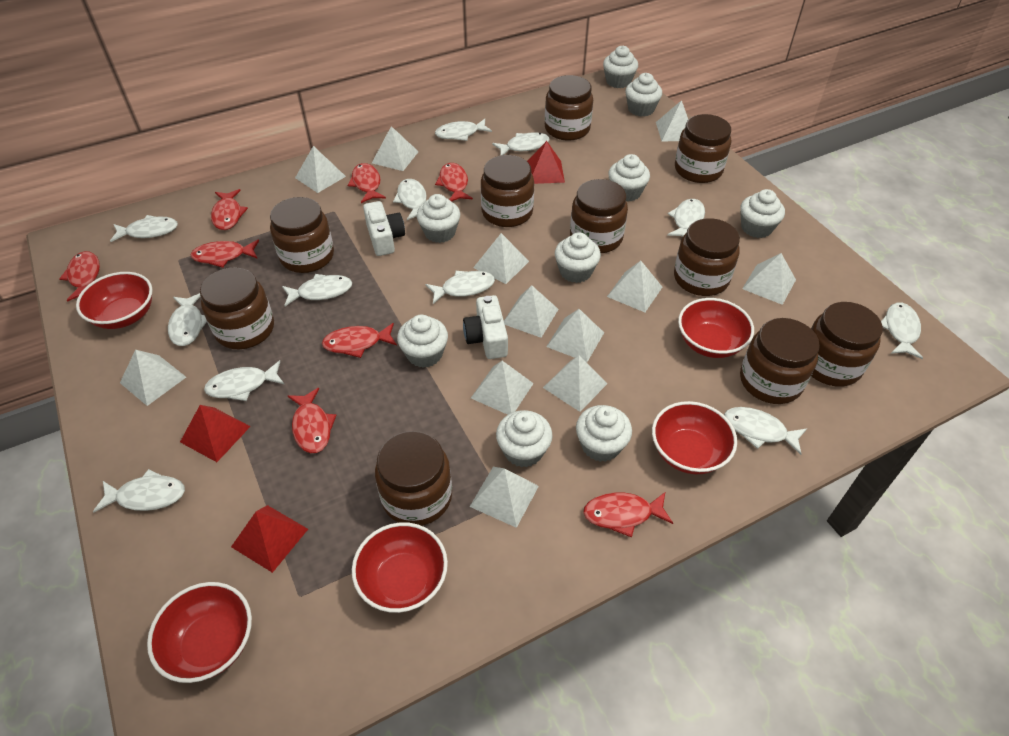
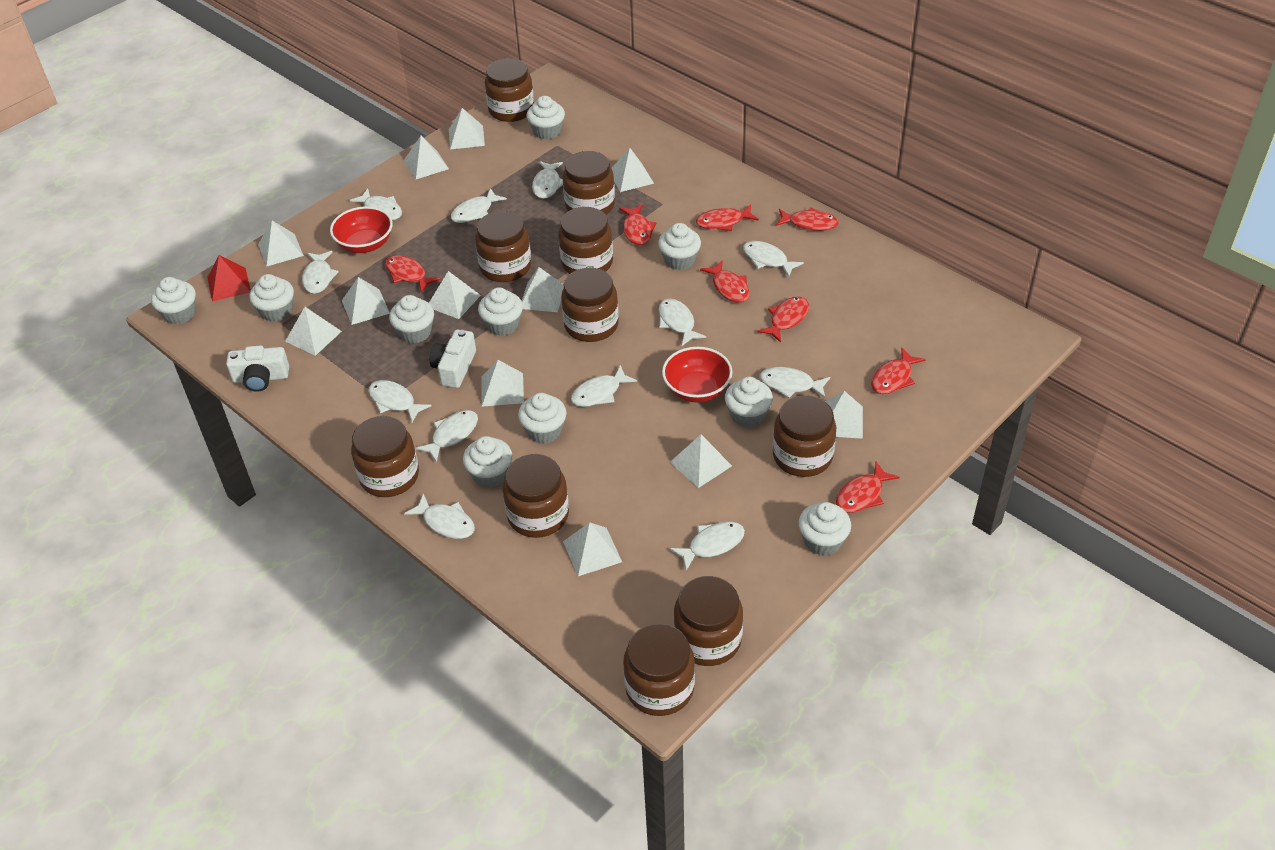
red bowl: 5 -> 2
red pyramid: 3 -> 1
white cupcake: 9 -> 10

